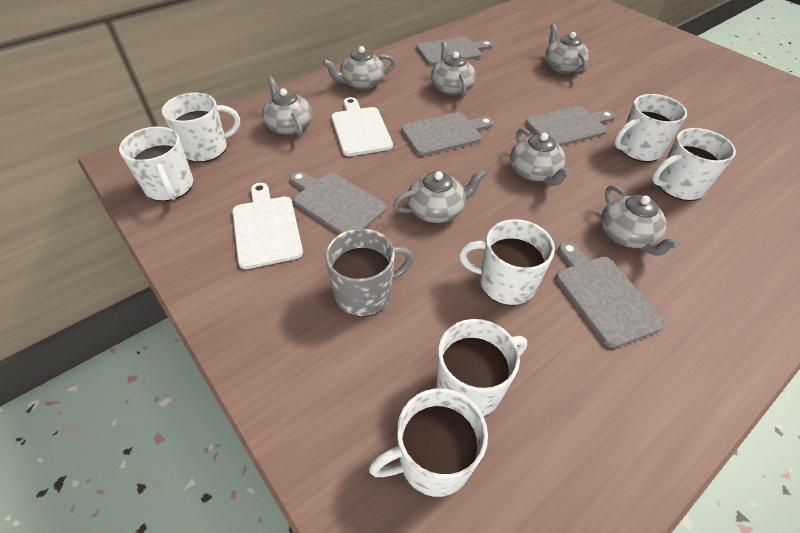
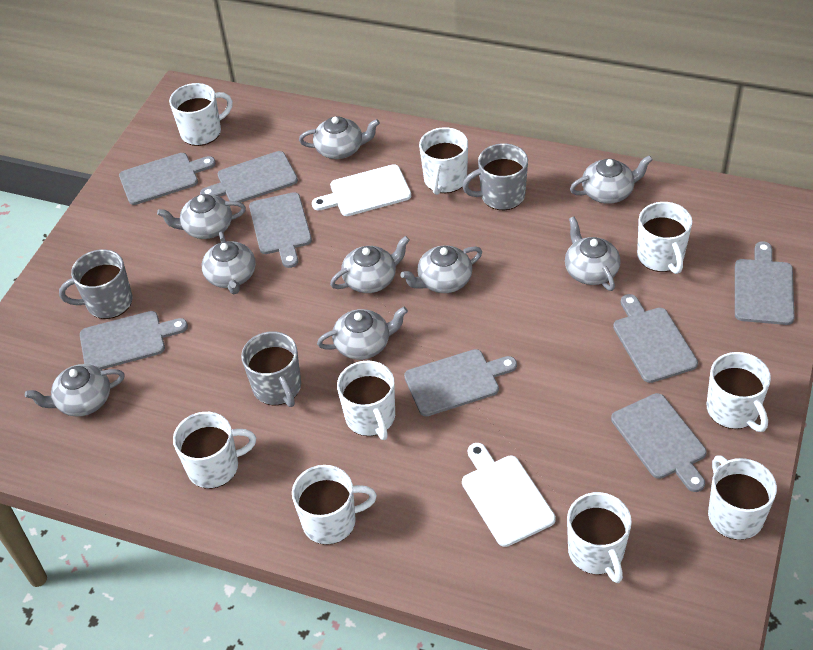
grey cutting board: 5 -> 8
grey mug: 1 -> 3
grey teapot: 7 -> 9
white mug: 7 -> 9

